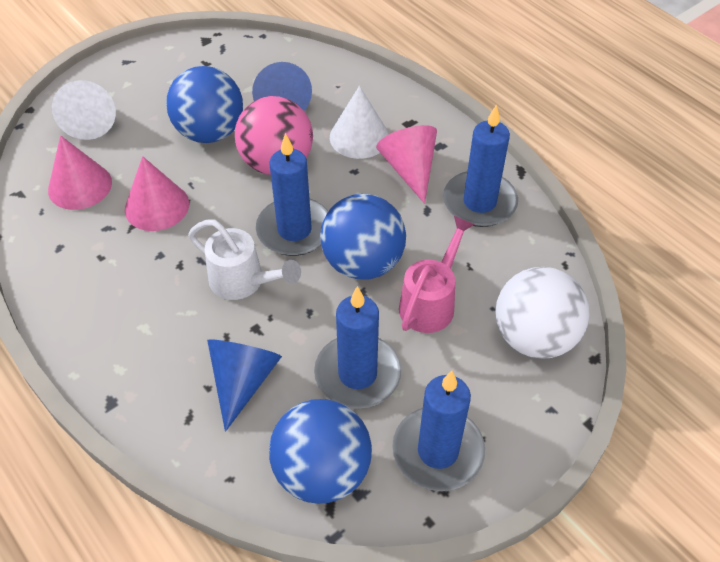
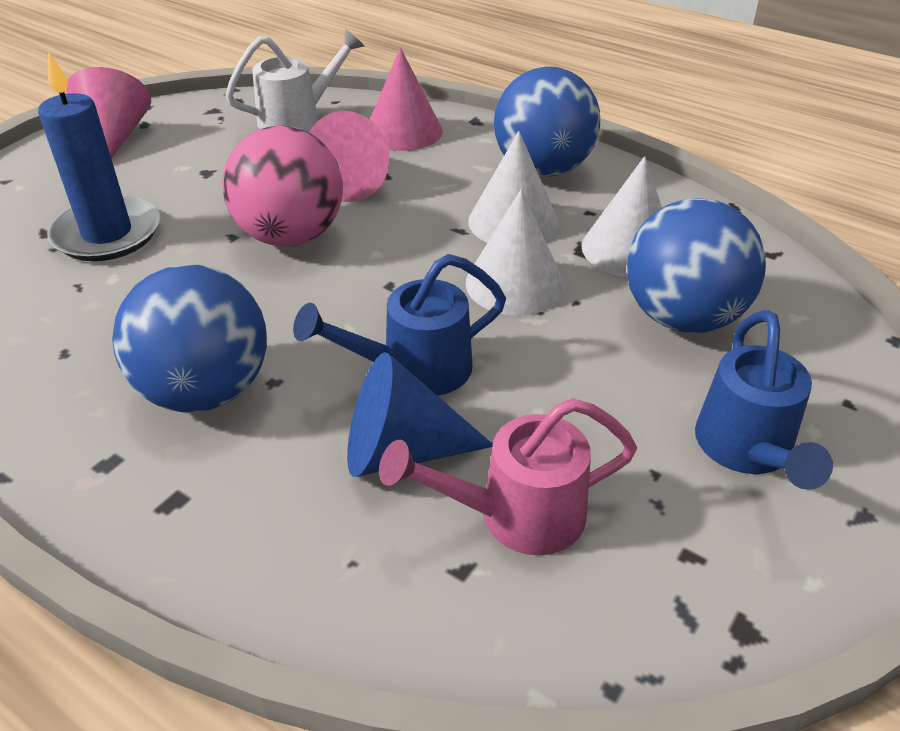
blue candle: 4 -> 1
blue cone: 2 -> 1
blue watering can: 0 -> 2
white ball: 1 -> 0
white cone: 2 -> 3

